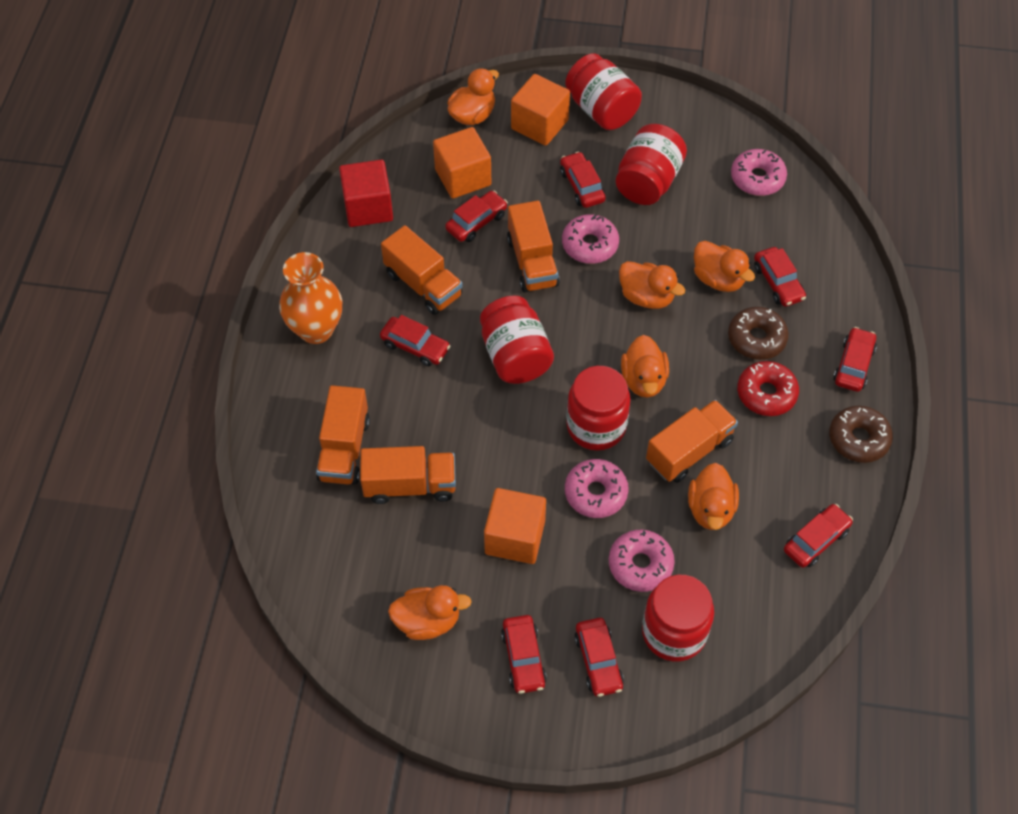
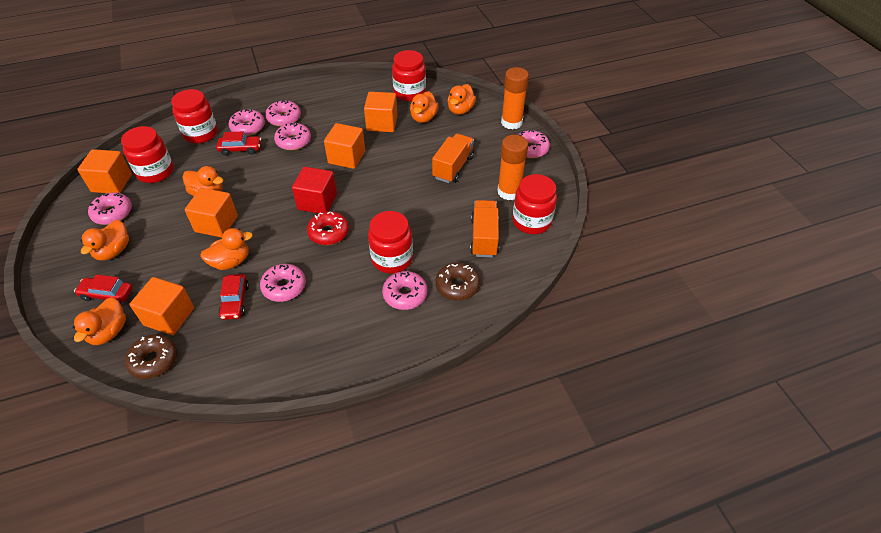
orange cube: 3 -> 5
orange glue stick: 0 -> 2
orange truck: 5 -> 2
orange vase: 1 -> 0
pink donut: 4 -> 7
red car: 8 -> 3

